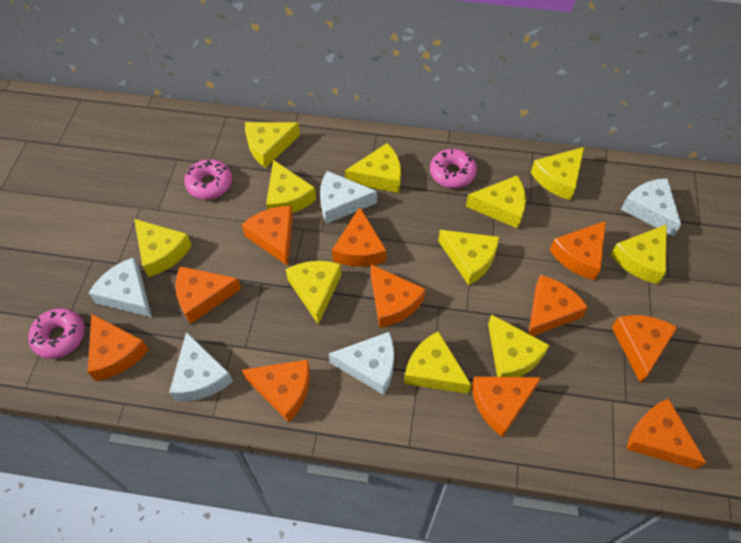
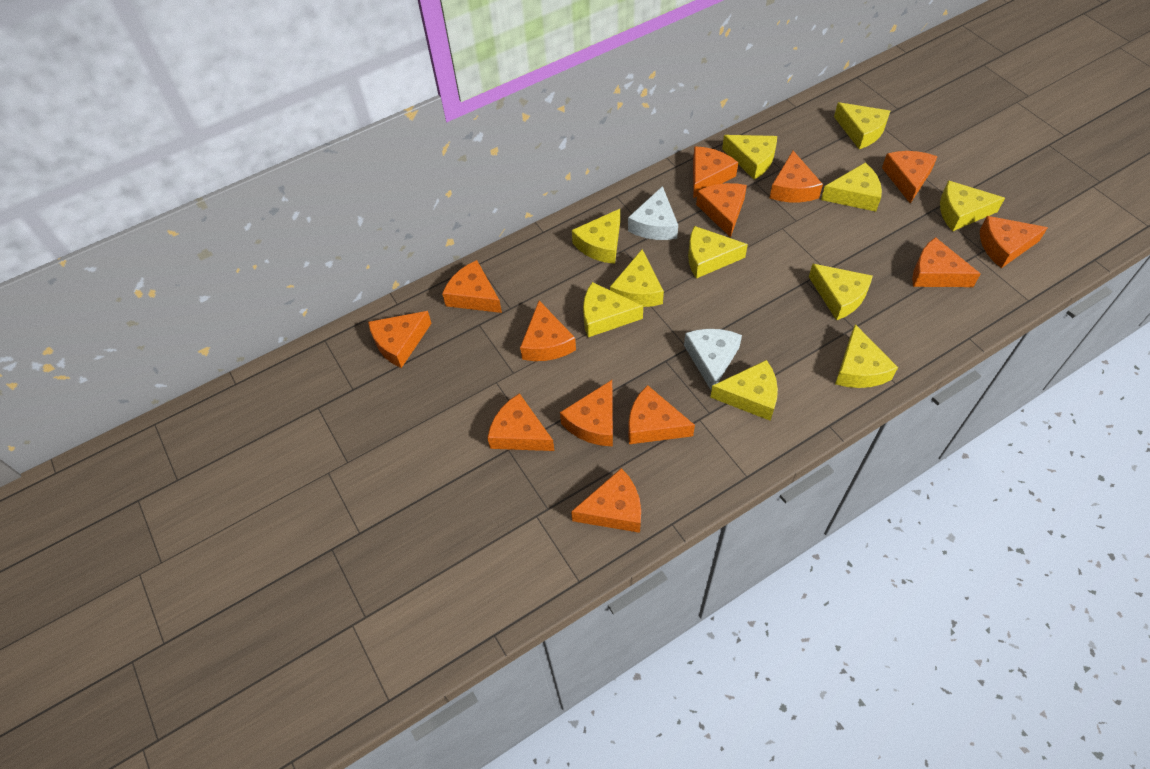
orange cheese: 11 -> 13
pink donut: 3 -> 0
white cheese: 5 -> 2

